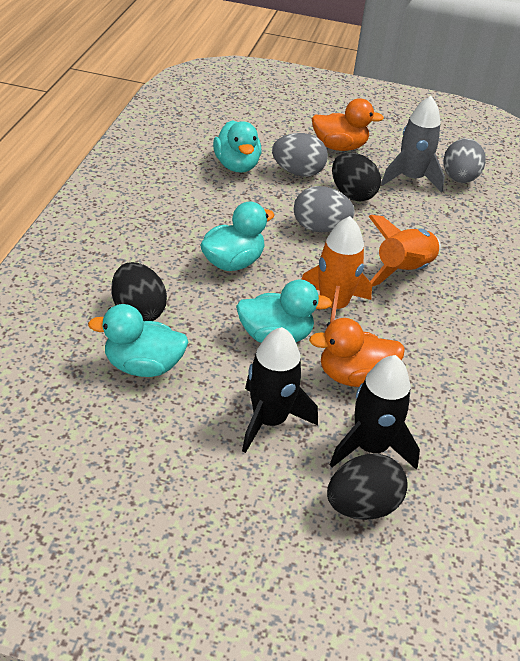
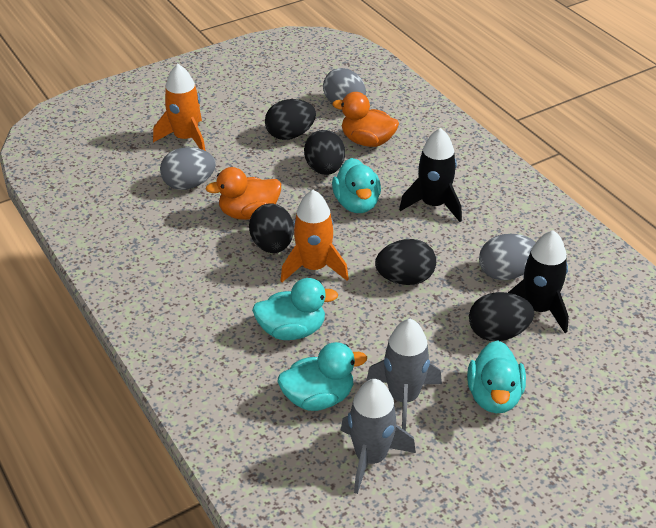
black egg: 3 -> 5
grey rocket: 1 -> 2

